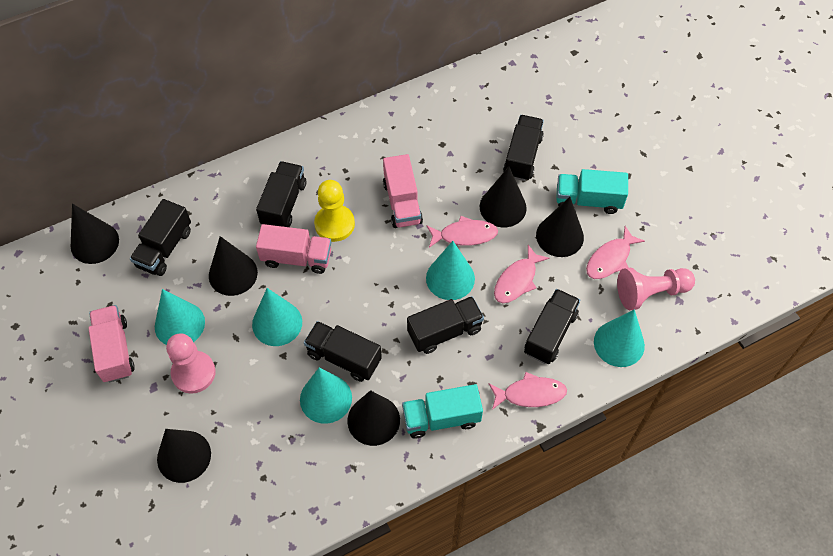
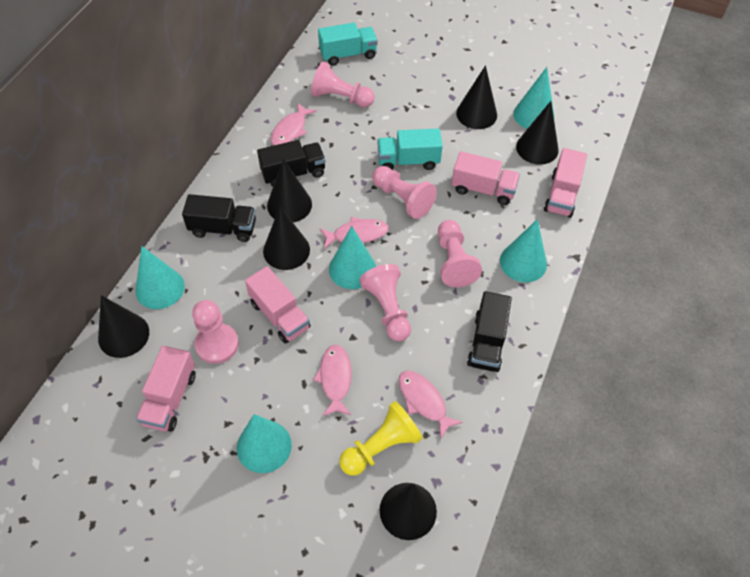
black truck: 6 -> 3
pink pawn: 2 -> 5
pink truck: 3 -> 4

